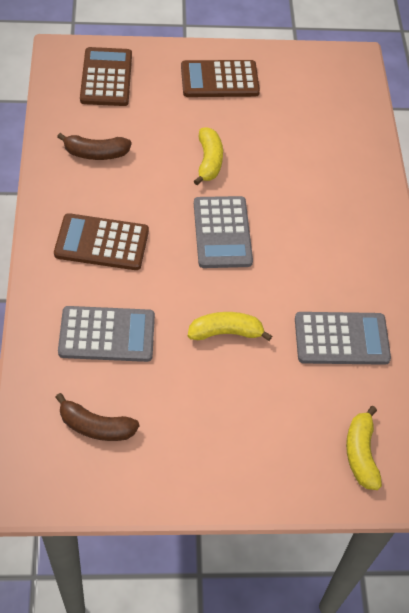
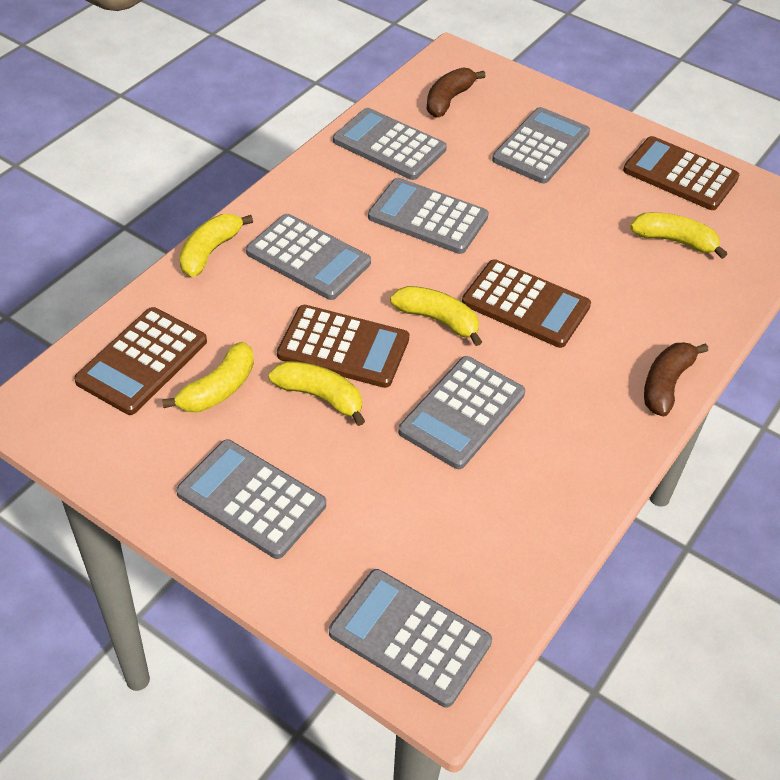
brown calculator: 3 -> 4
grey calculator: 3 -> 7
yellow banana: 3 -> 5

